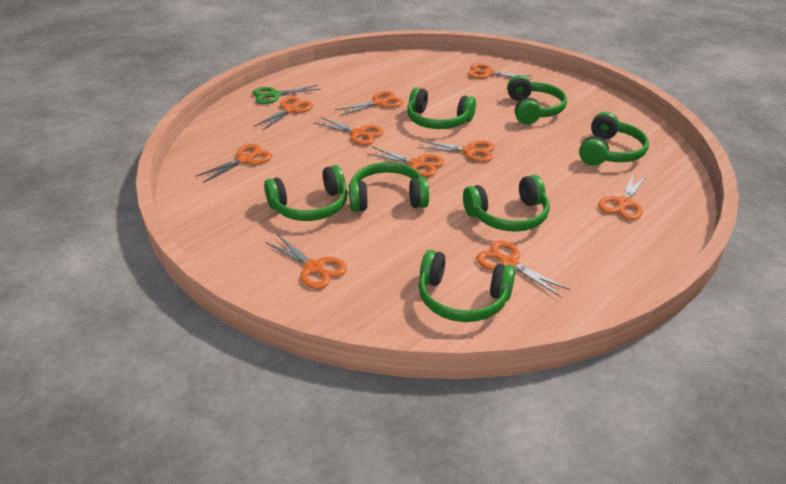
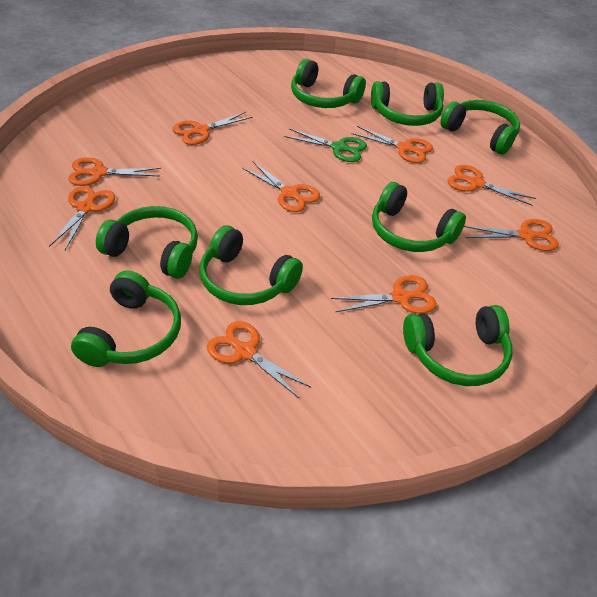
green headphones: 7 -> 8
orange scissors: 10 -> 9

